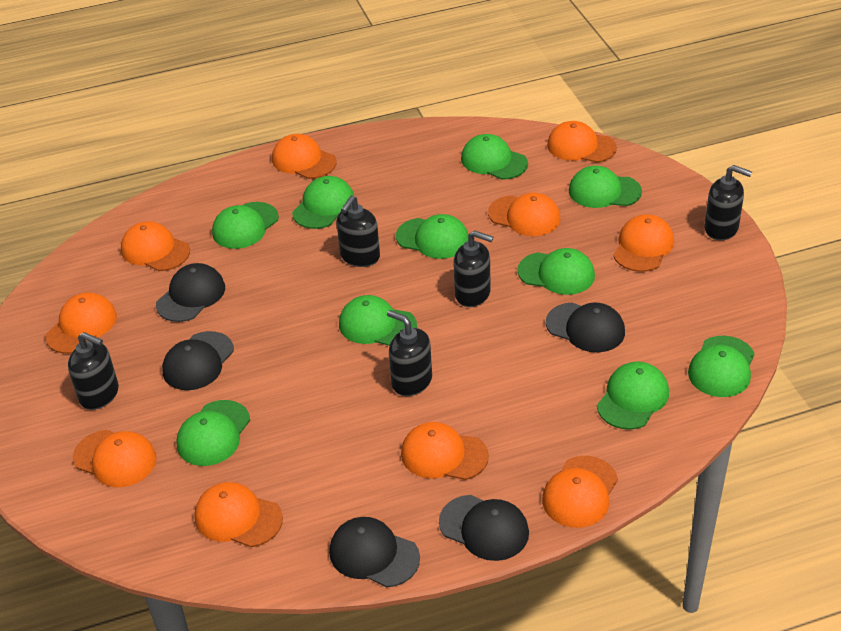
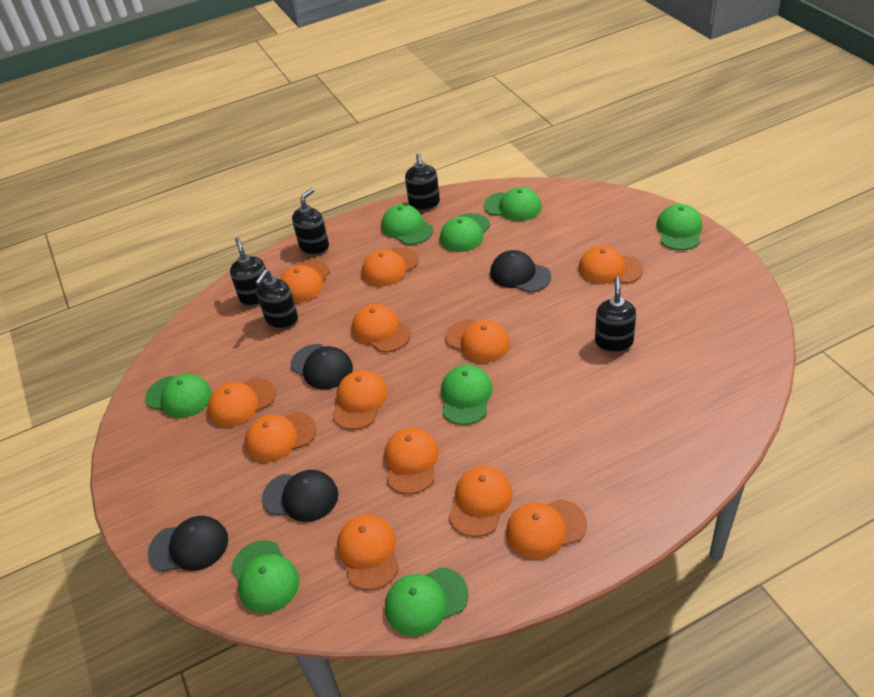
black cap: 5 -> 4
green cap: 10 -> 8
orange cap: 10 -> 12

